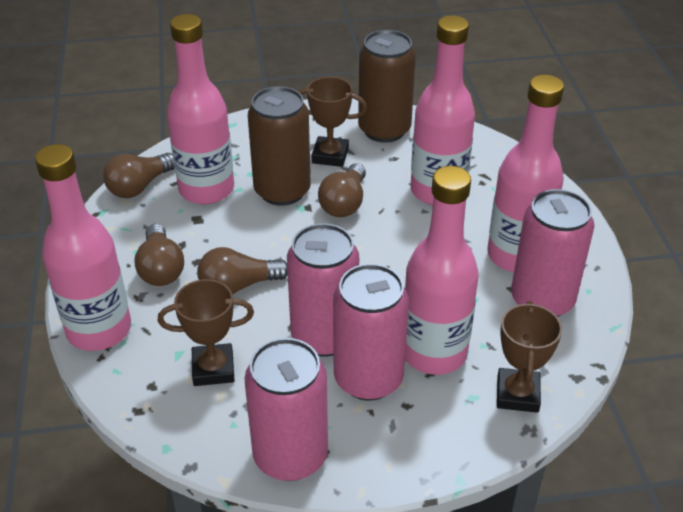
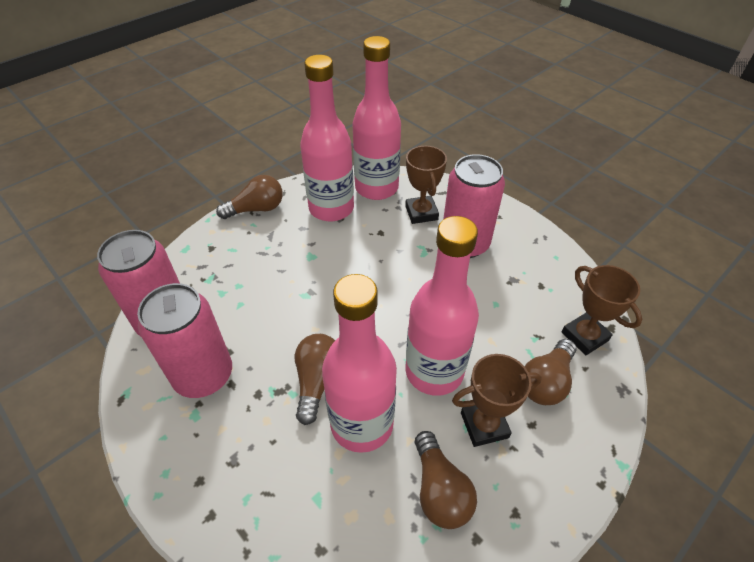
brown can: 2 -> 0
pink bottle: 5 -> 4
pink can: 4 -> 3

